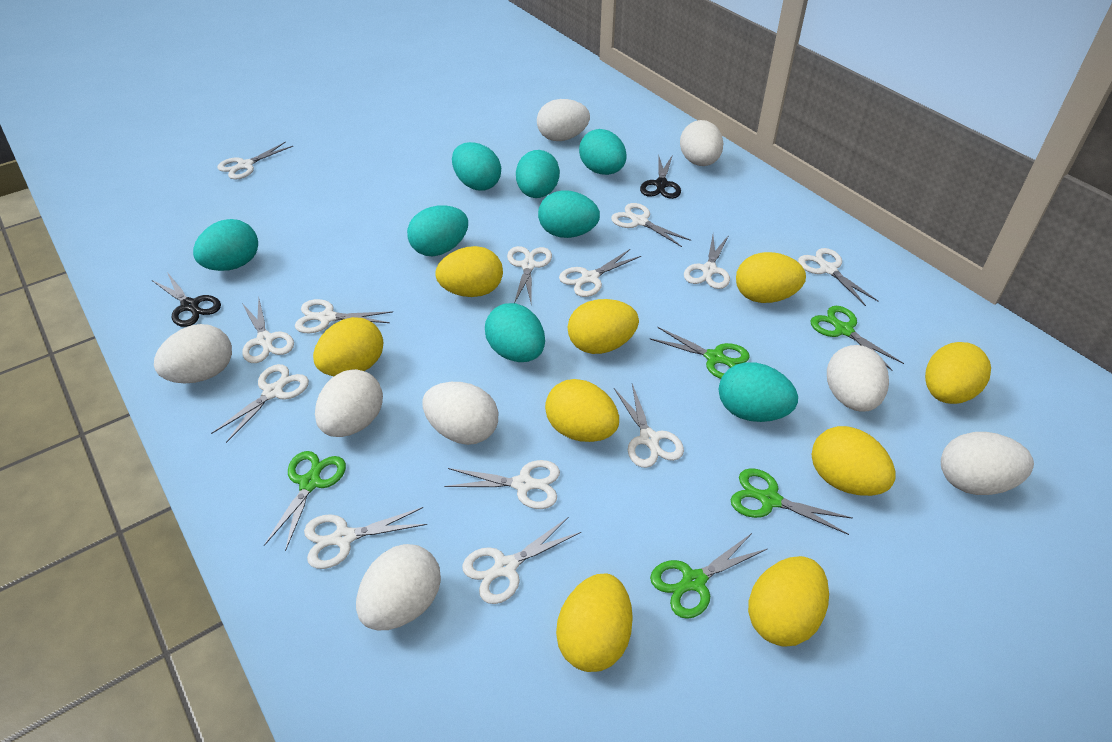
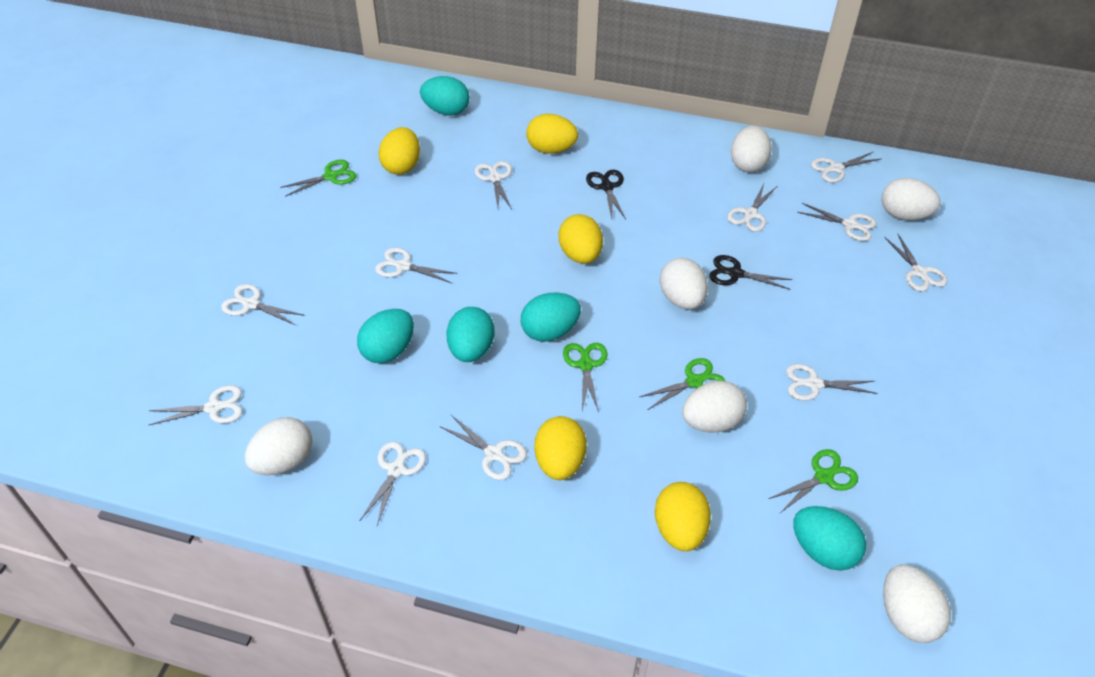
green scissors: 5 -> 4
turquoise egg: 8 -> 5
white egg: 8 -> 6
white scissors: 13 -> 11
yellow egg: 9 -> 5

